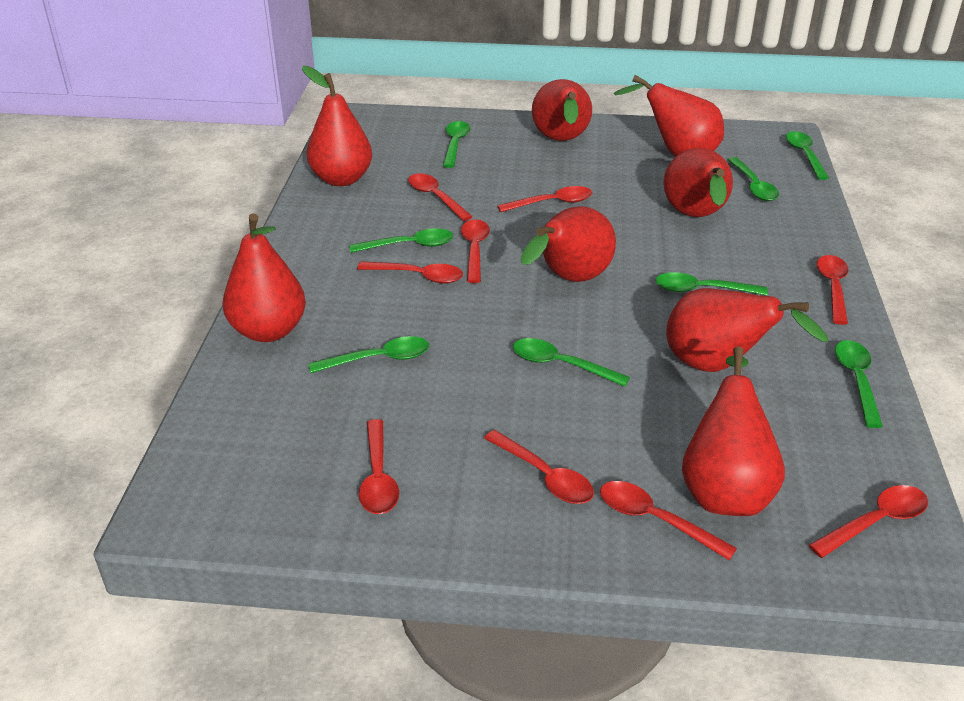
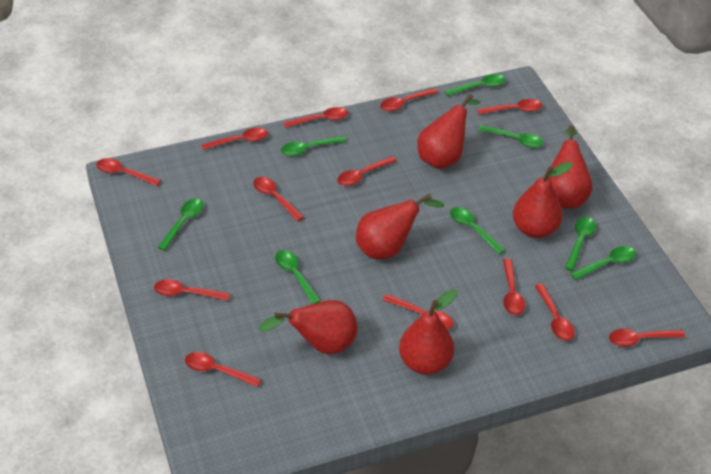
red pear: 8 -> 6
red spoon: 9 -> 13

